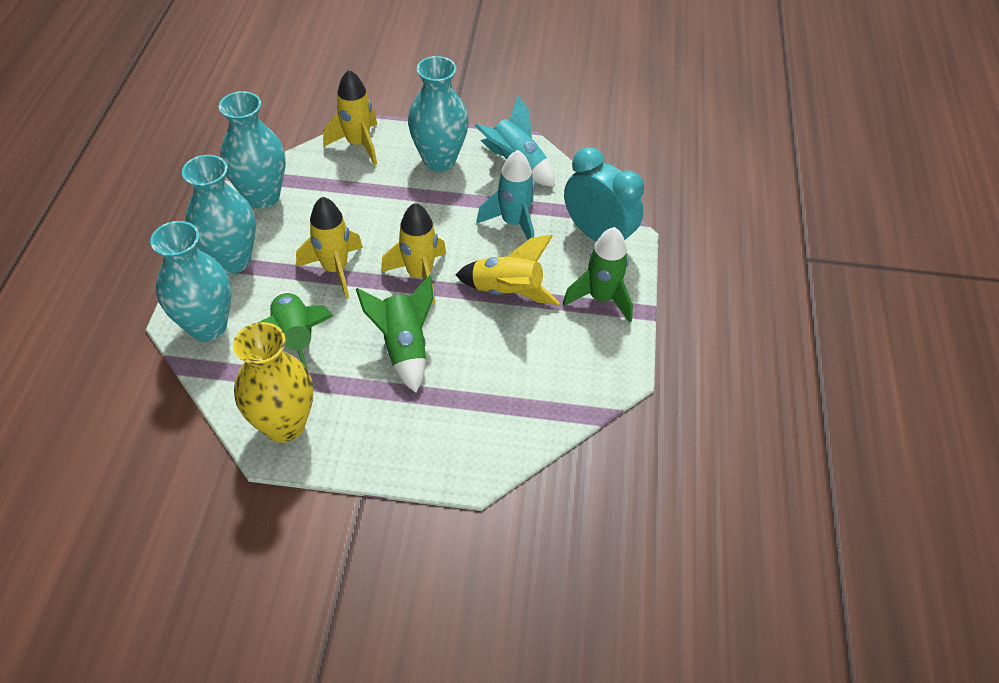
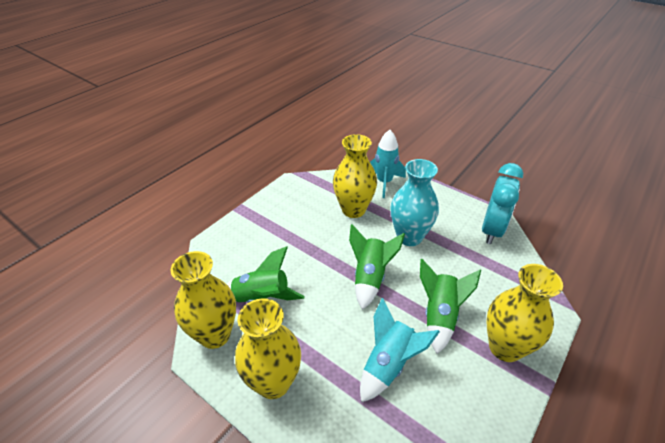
turquoise vase: 4 -> 1
yellow rocket: 4 -> 0
yellow vase: 1 -> 4

